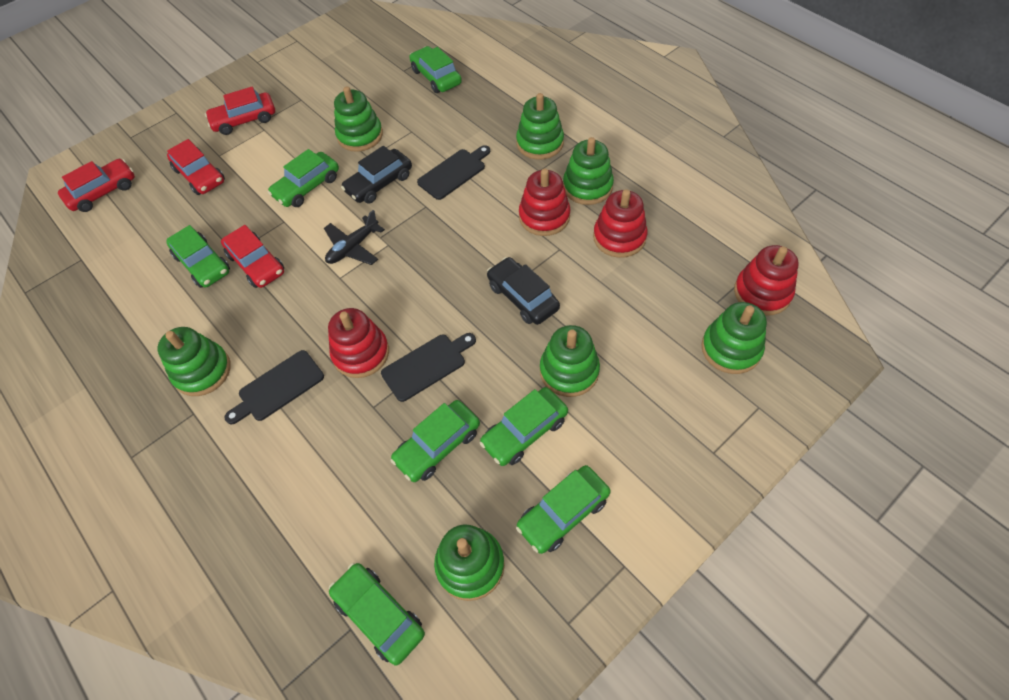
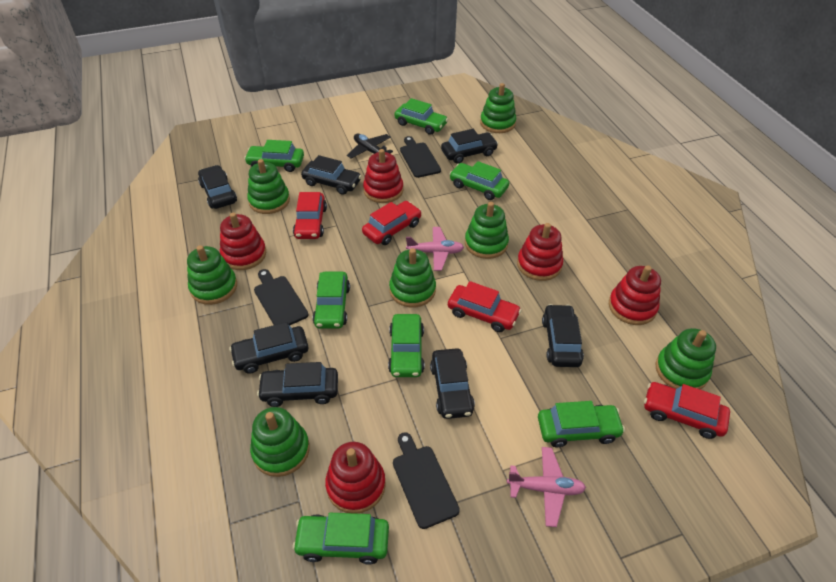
black car: 2 -> 7
pink plane: 0 -> 2
red stacking toy: 4 -> 5

